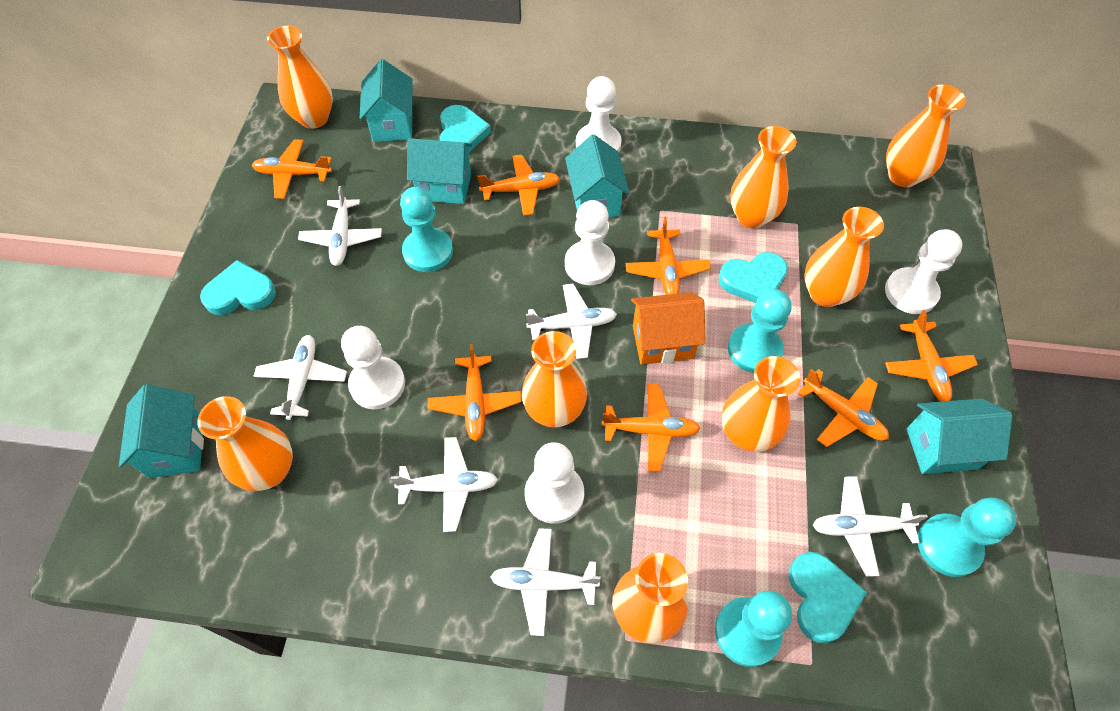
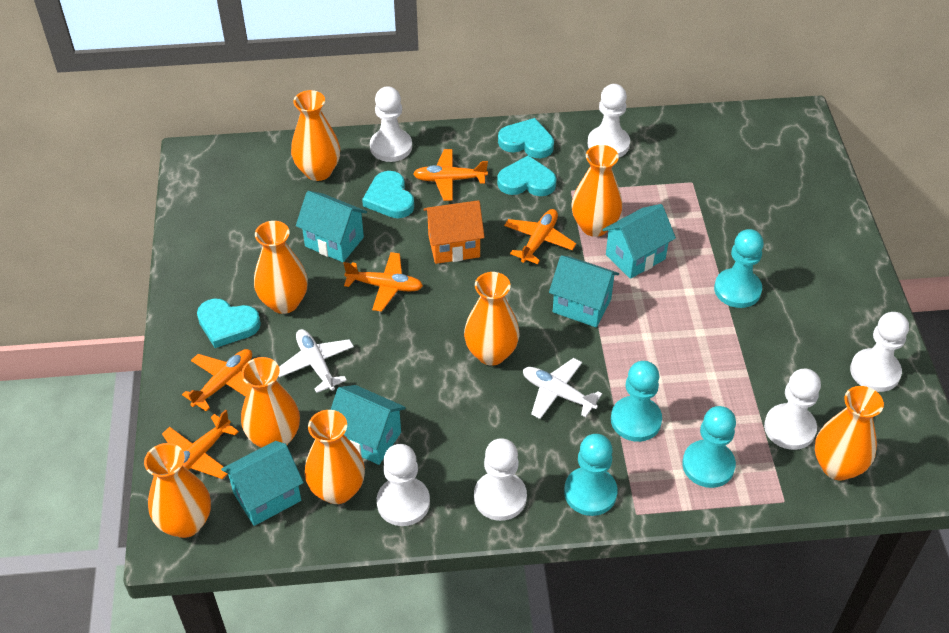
orange plane: 7 -> 5
white pawn: 5 -> 6
white plane: 6 -> 2

